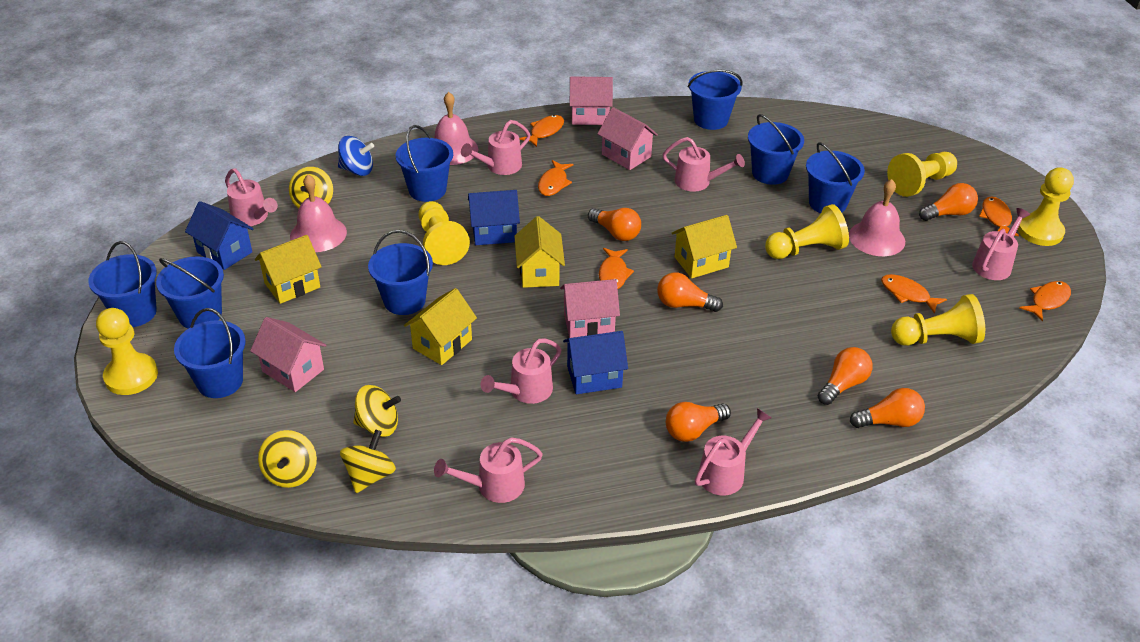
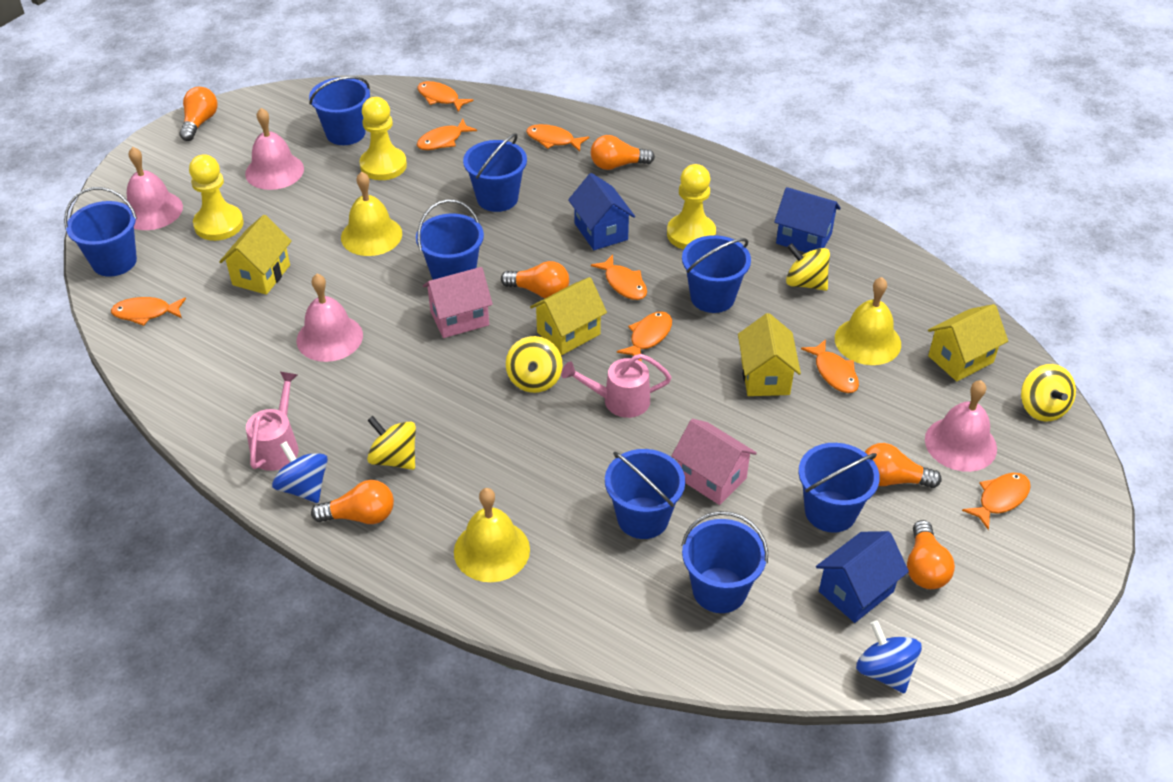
blue spinning top: 1 -> 2
orange fish: 6 -> 8
pink bell: 3 -> 4
pink house: 4 -> 2
pink watering can: 7 -> 2
yellow bell: 0 -> 3
yellow pawn: 6 -> 3

